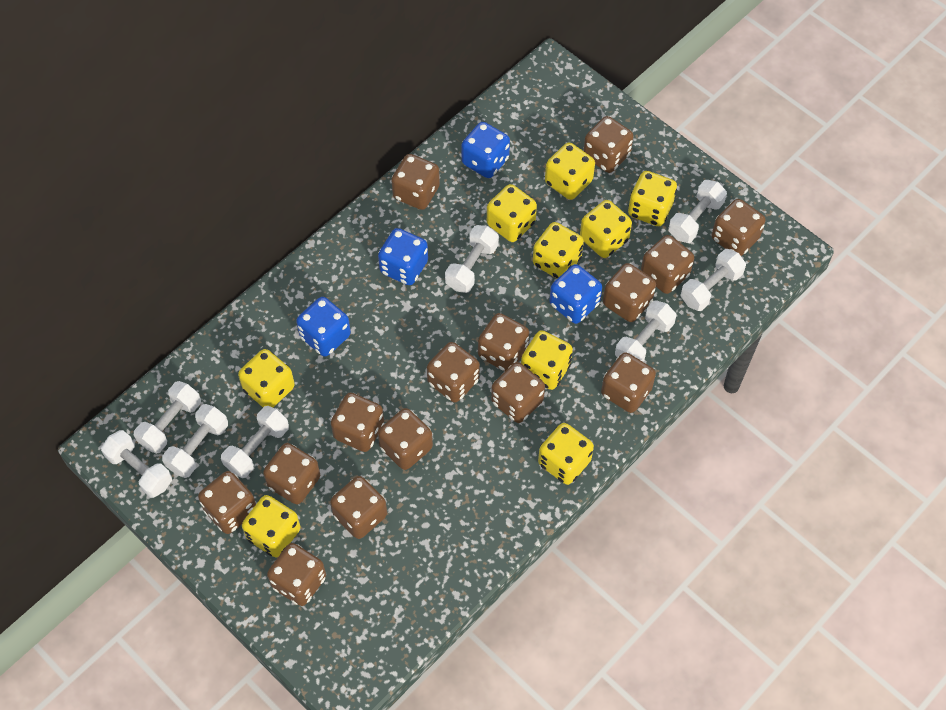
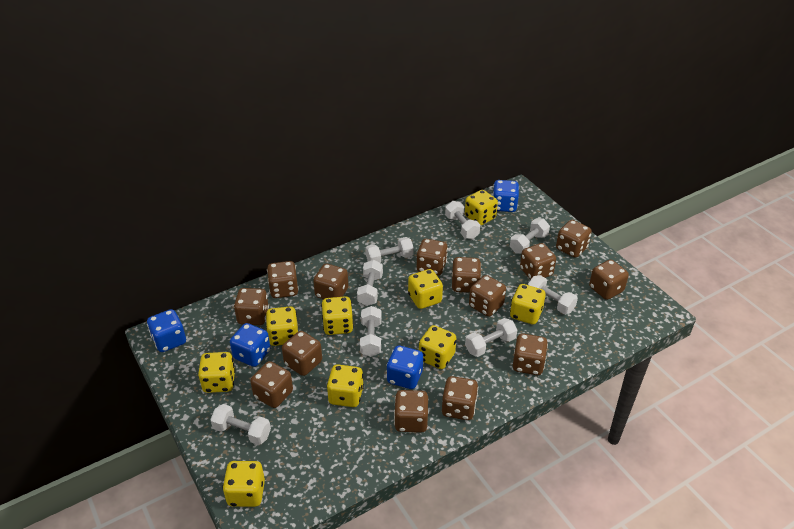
brown dice: 15 -> 14

